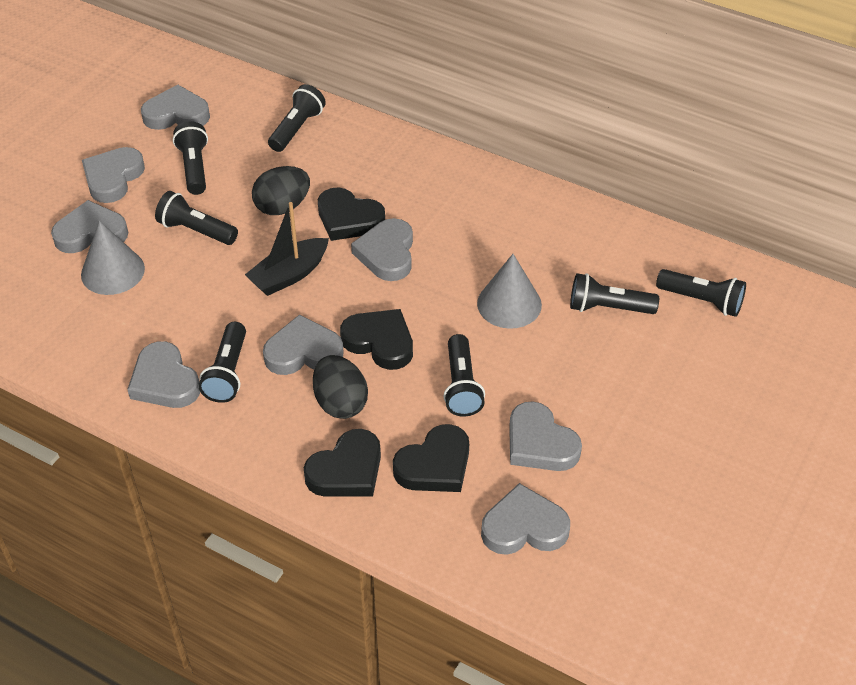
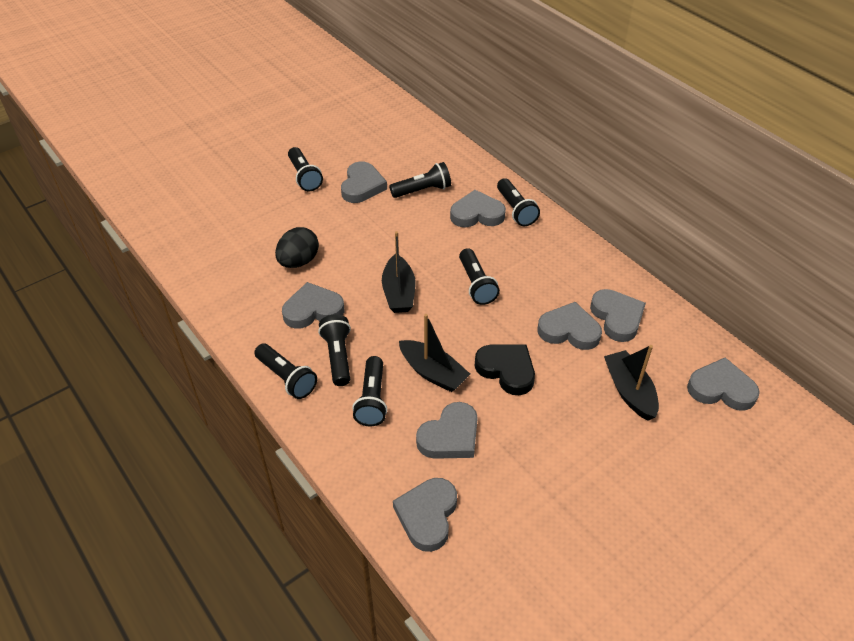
black boat: 1 -> 3
black egg: 2 -> 1
black heart: 4 -> 1
grey cone: 2 -> 0

